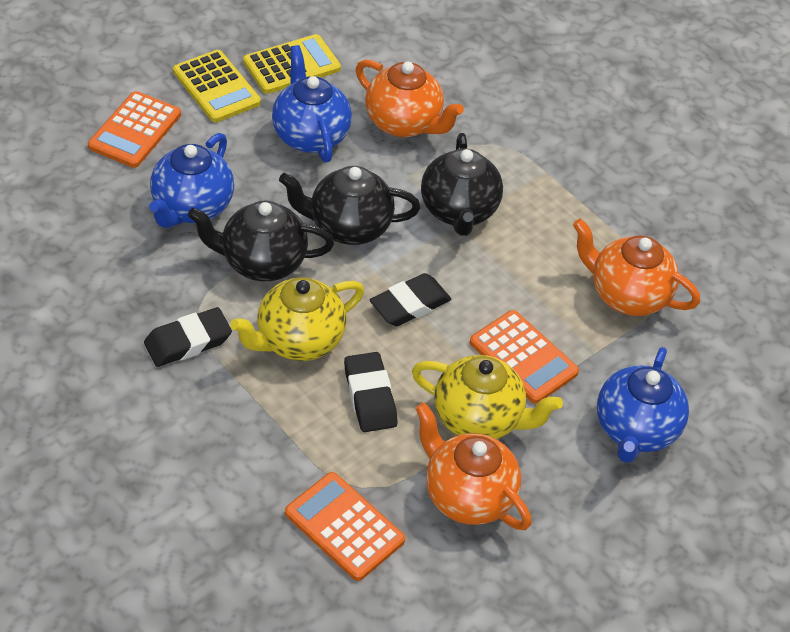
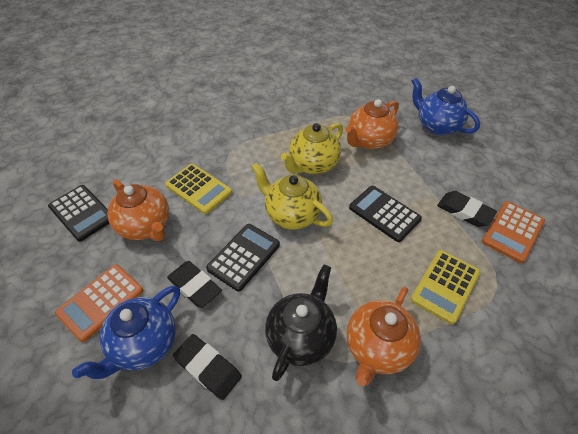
black calculator: 0 -> 3
black teapot: 3 -> 1
blue teapot: 3 -> 2
orange calculator: 3 -> 2

